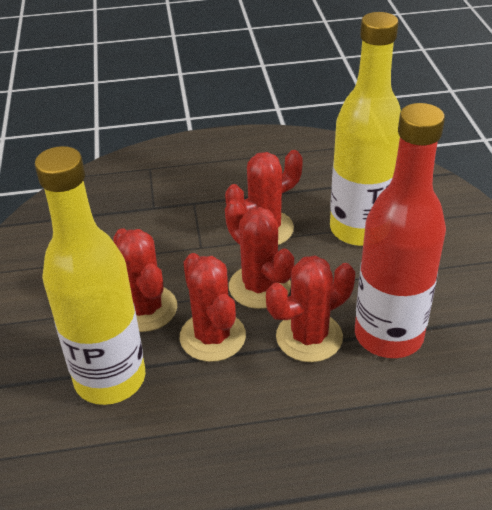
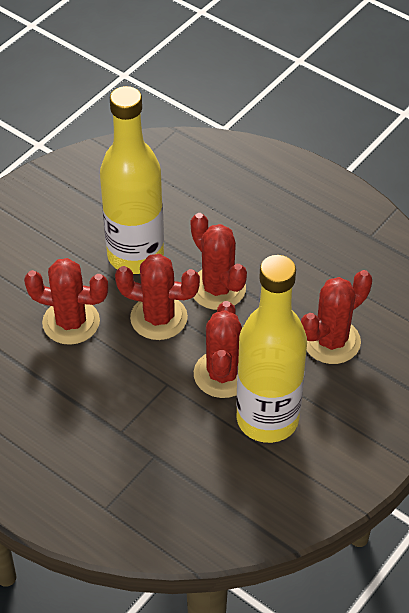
red bottle: 1 -> 0

